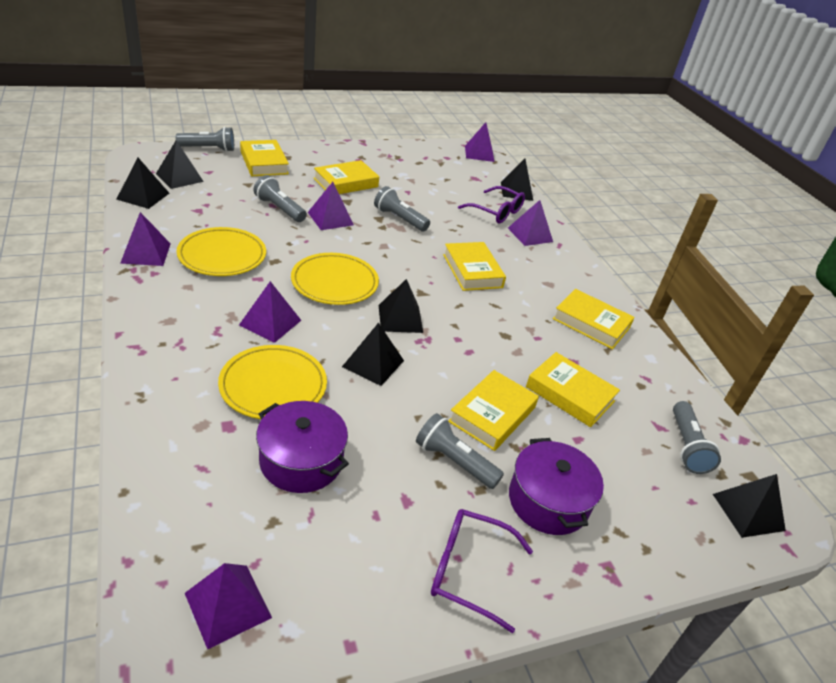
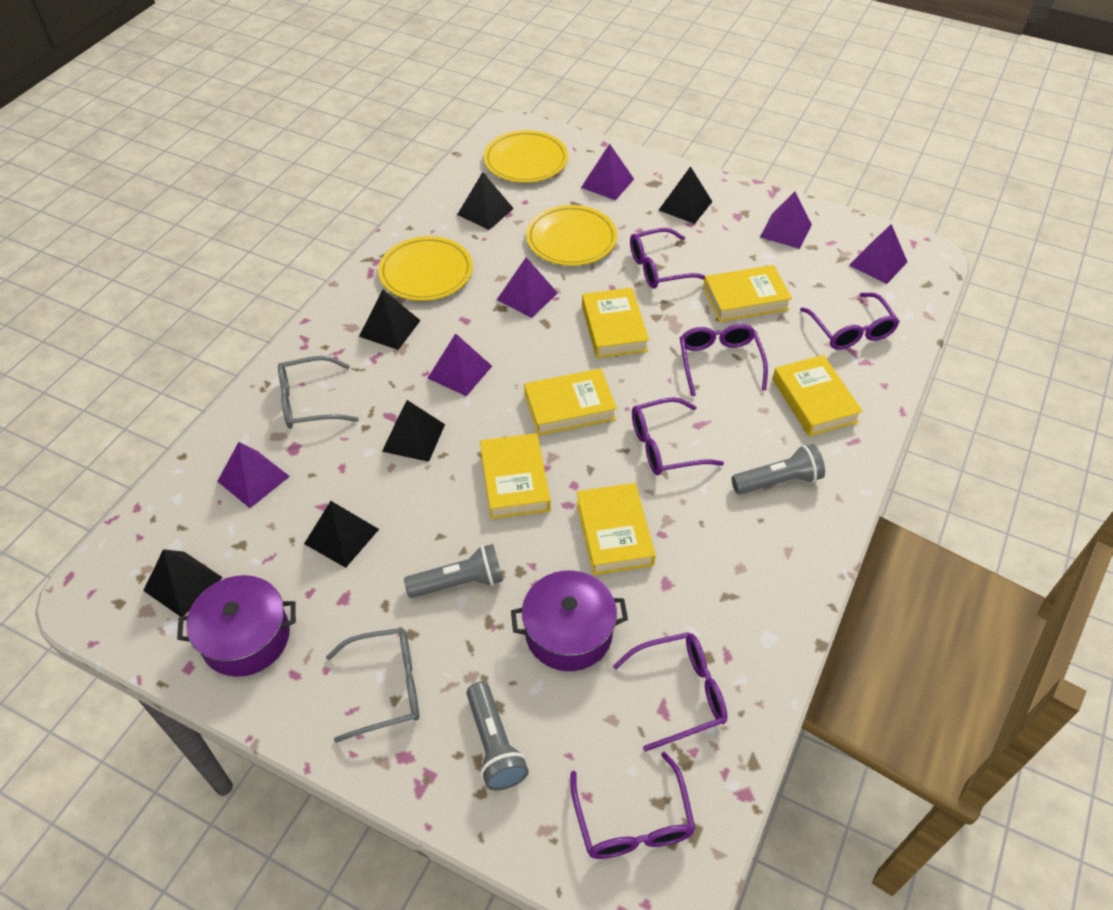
grey flashlight: 5 -> 3
grey glasses: 0 -> 2
purple glasses: 2 -> 6

